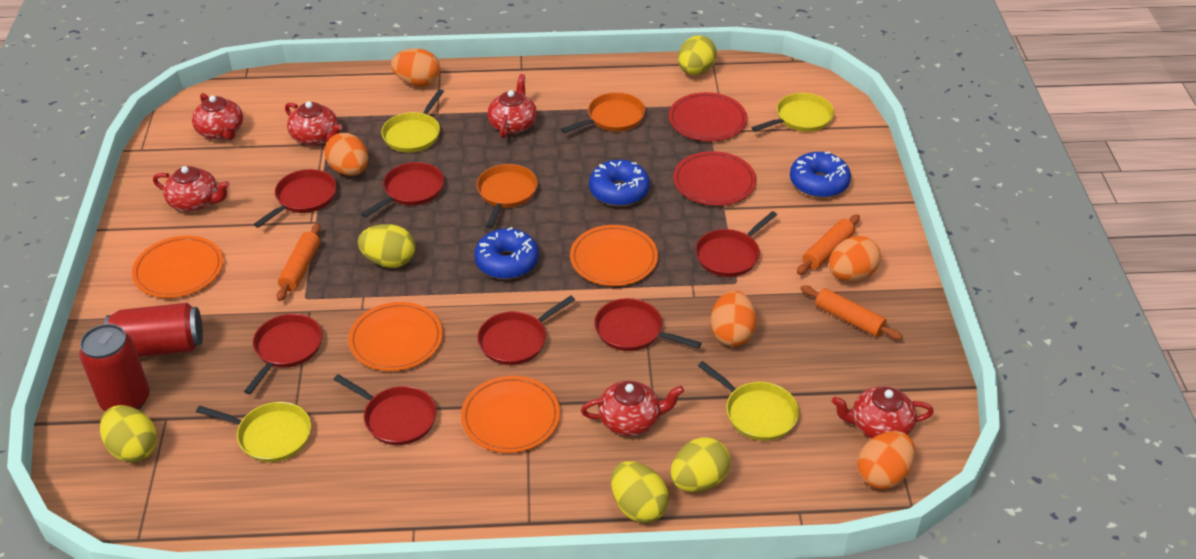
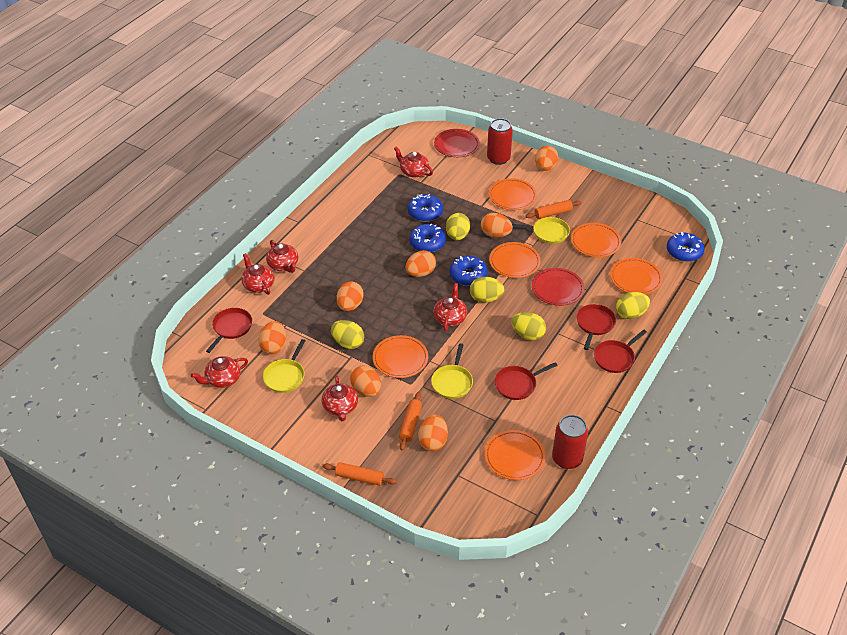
blue donut: 3 -> 4
orange egg: 5 -> 7
orange pan: 2 -> 0
orange plate: 4 -> 6
red pan: 7 -> 4
yellow pan: 4 -> 3

